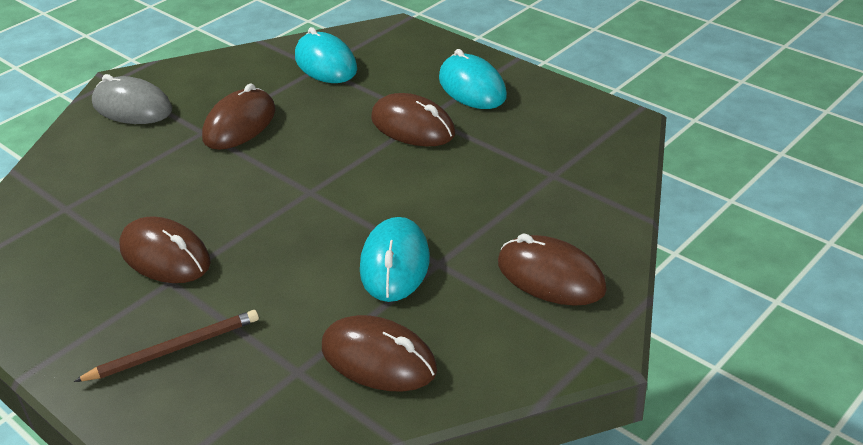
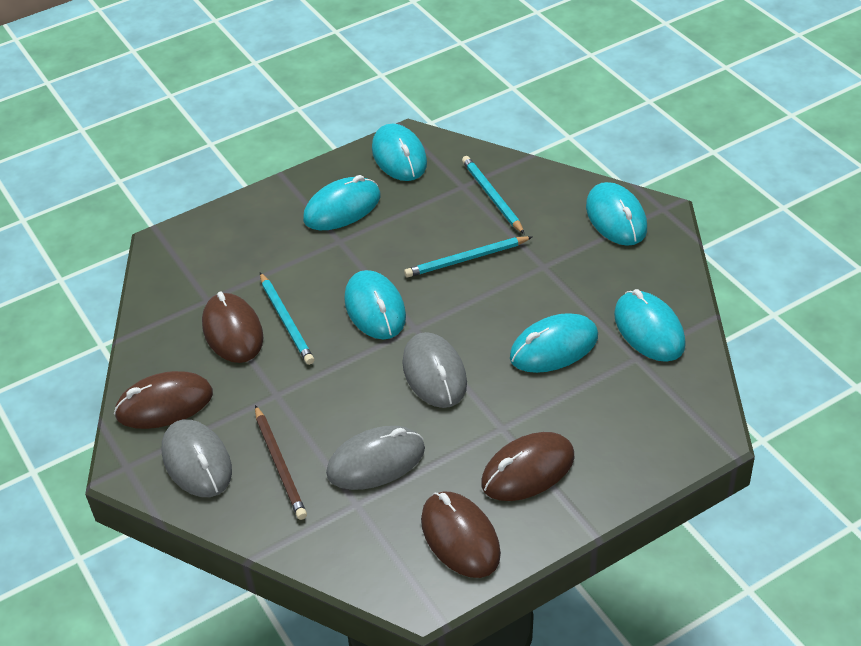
brown mouse: 5 -> 4
grey mouse: 1 -> 3
turquoise mouse: 3 -> 6
turquoise pencil: 0 -> 3

